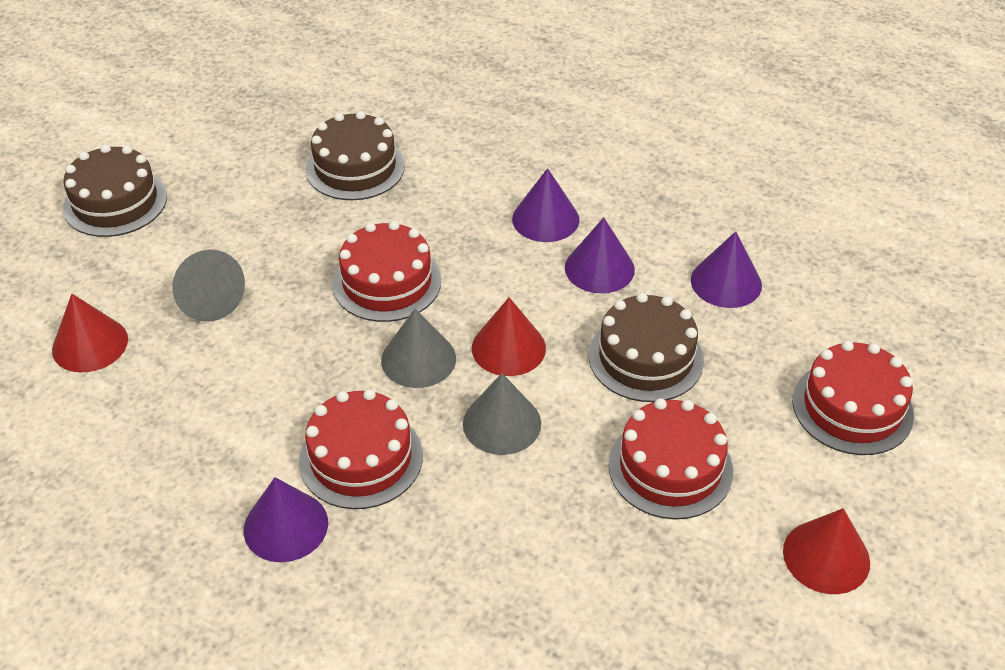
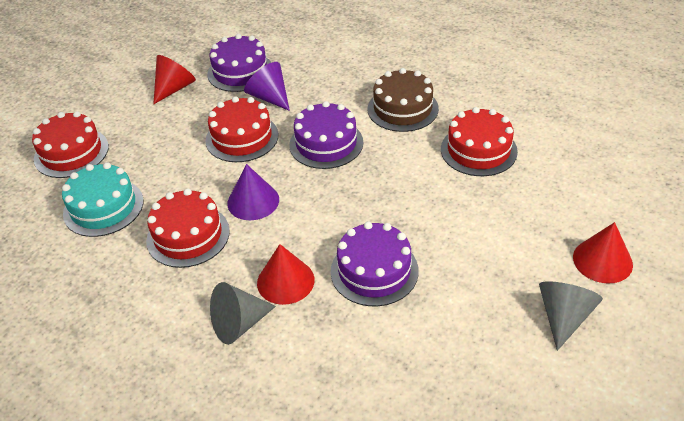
brown cake: 3 -> 1
grey cone: 3 -> 2
purple cake: 0 -> 3
purple cone: 4 -> 2
turquoise cake: 0 -> 1

